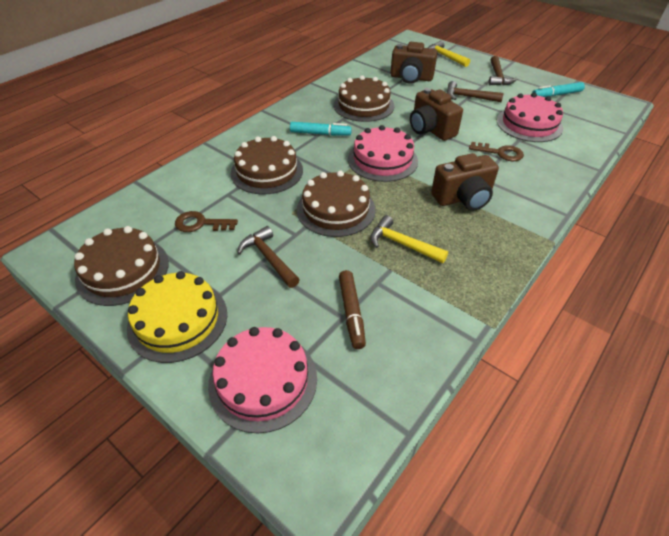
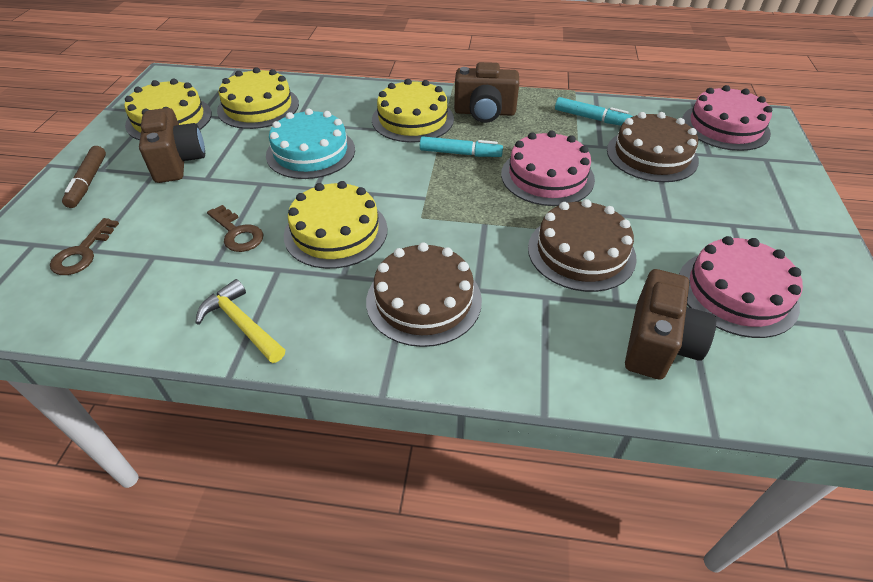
brown cake: 4 -> 3
brown hammer: 3 -> 0
turquoise cake: 0 -> 1
yellow cake: 1 -> 4
yellow hammer: 2 -> 1

